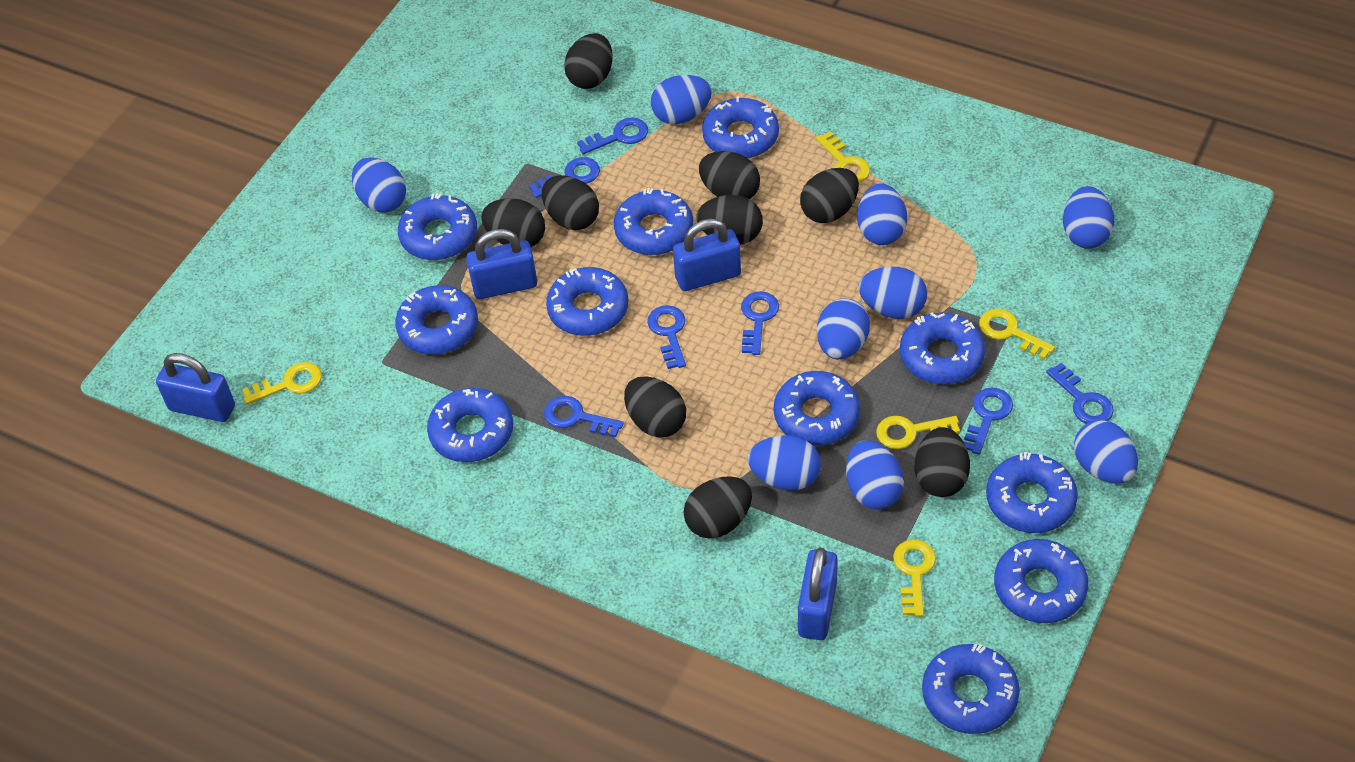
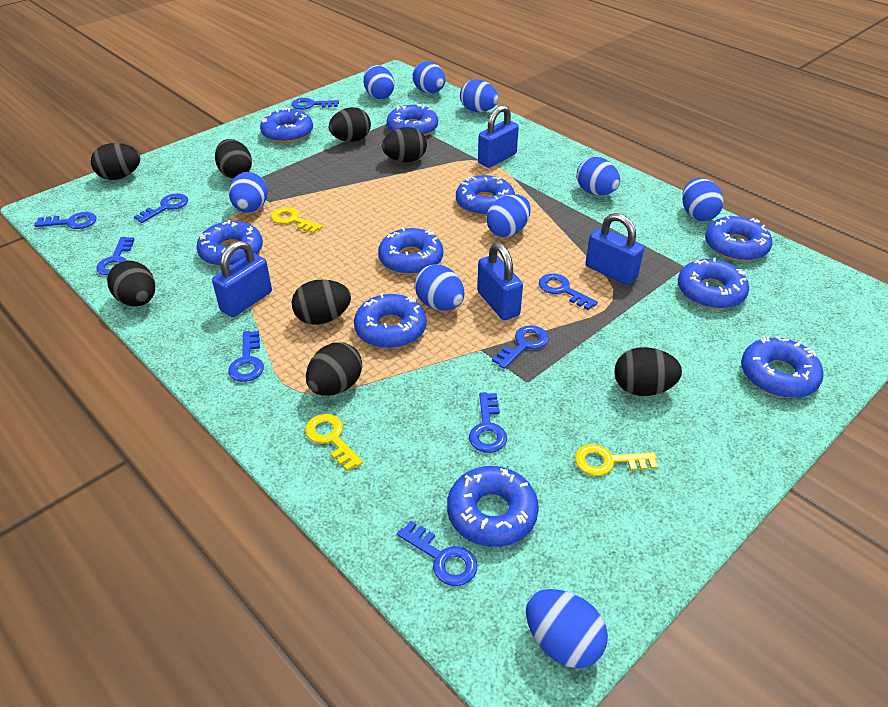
black egg: 9 -> 8
blue donut: 11 -> 10
blue key: 7 -> 9
yellow key: 5 -> 3

